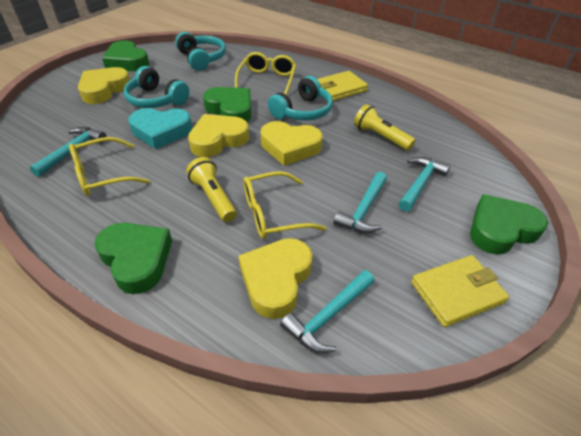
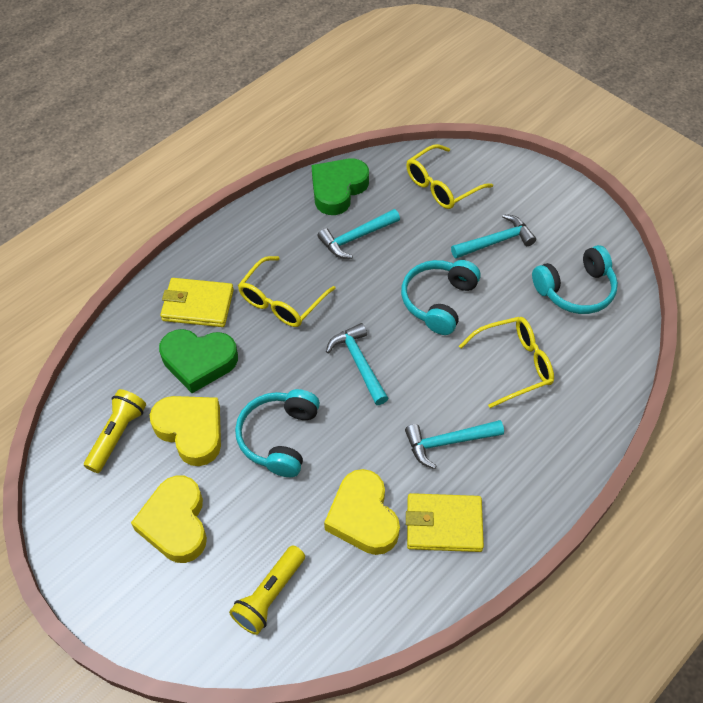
green heart: 4 -> 2
turquoise heart: 1 -> 0
yellow heart: 4 -> 3

